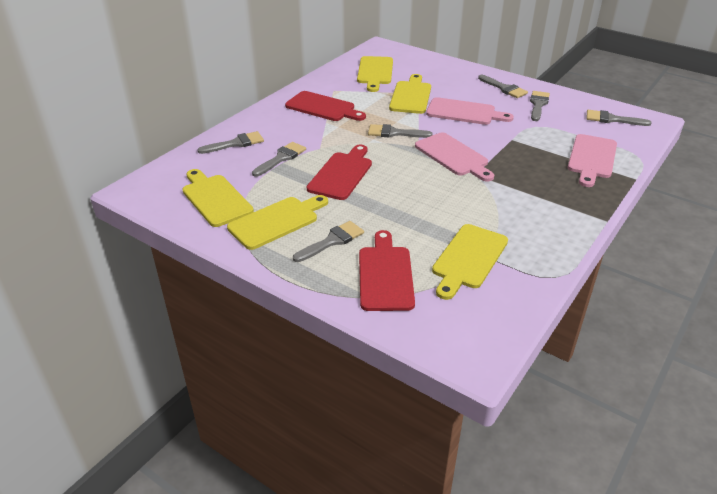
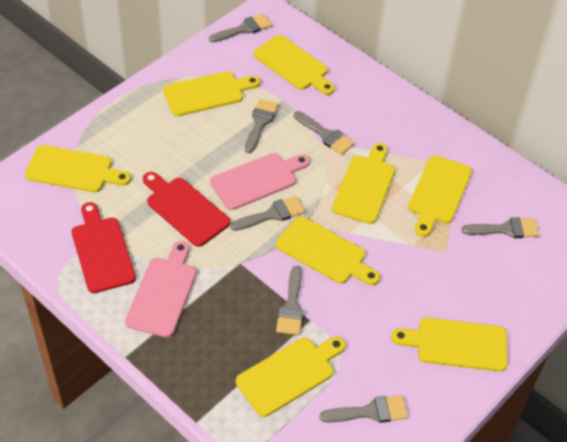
pink cutting board: 3 -> 2
red cutting board: 3 -> 2
yellow cutting board: 5 -> 8

